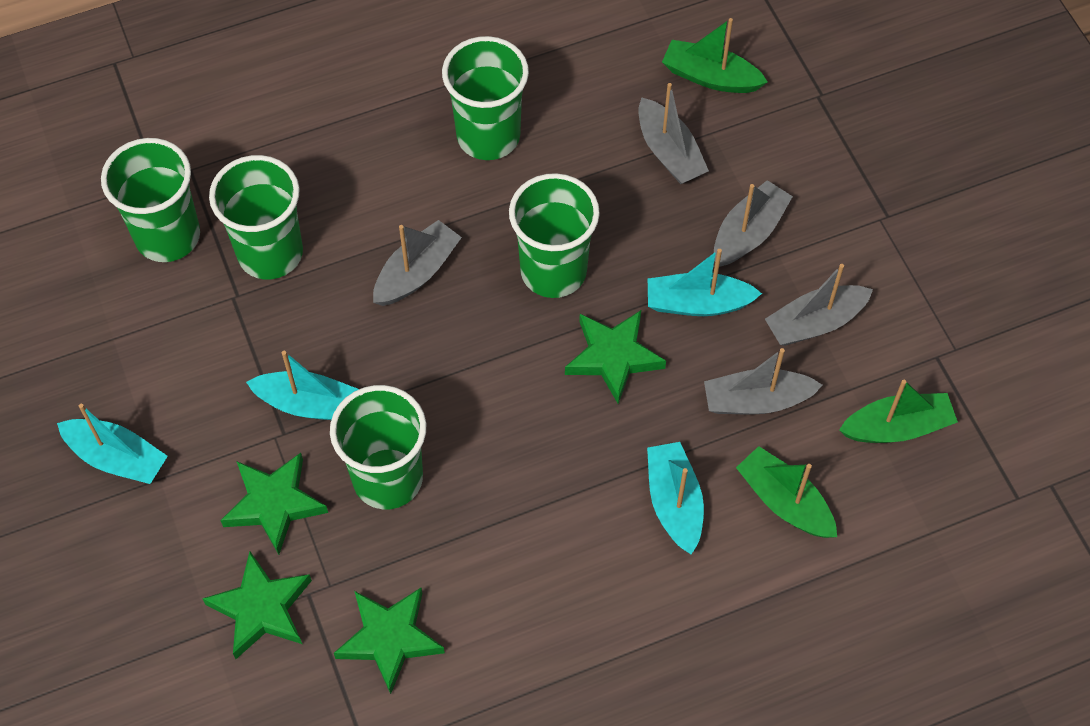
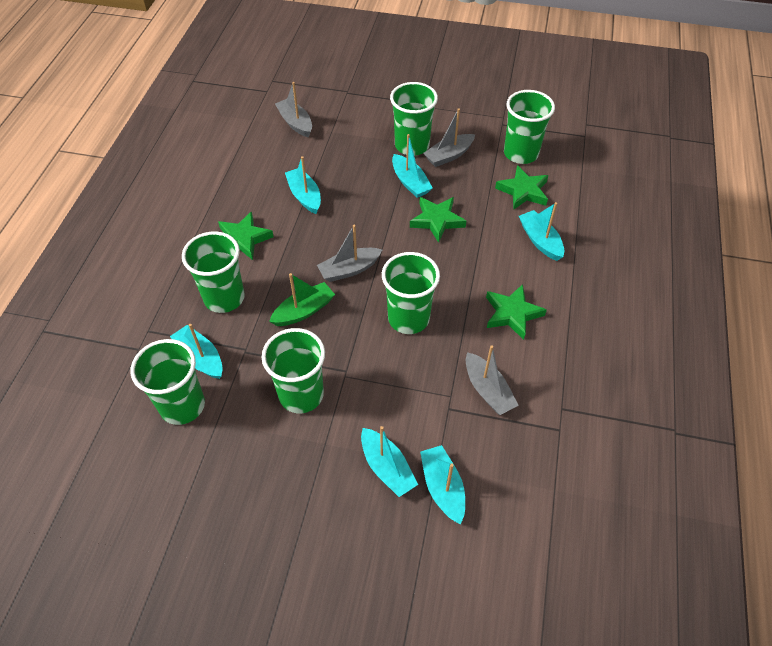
green boat: 3 -> 1
green cup: 5 -> 6
grey boat: 5 -> 4
turquoise boat: 4 -> 6

